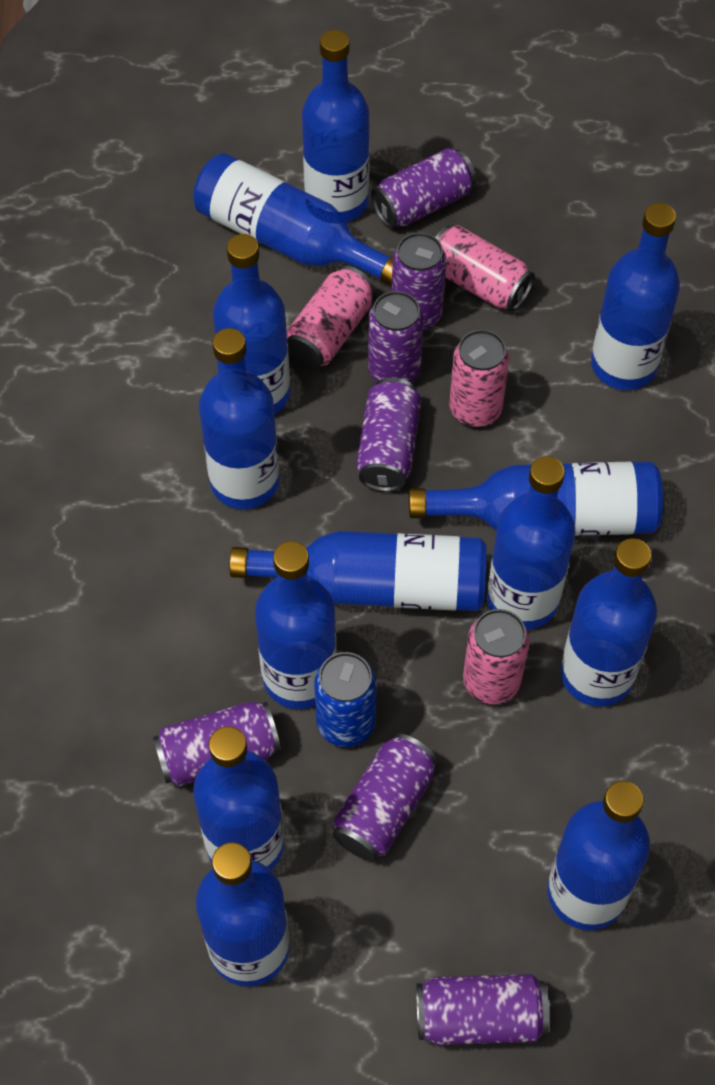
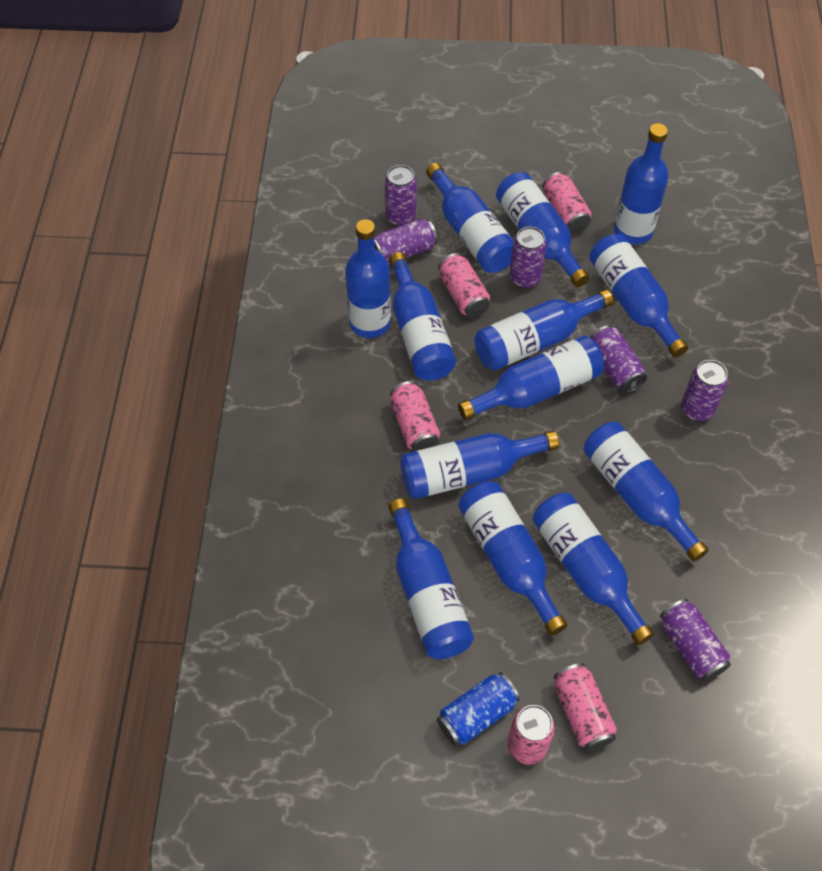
pink can: 4 -> 5
purple can: 7 -> 6

